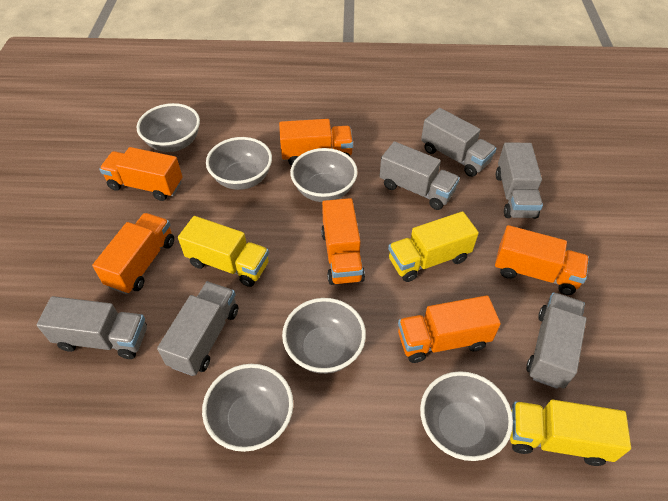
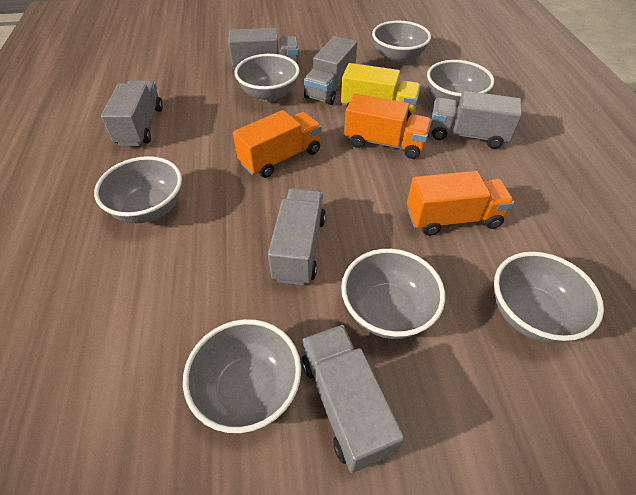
grey bowl: 6 -> 7
orange truck: 6 -> 3
yellow truck: 3 -> 1

